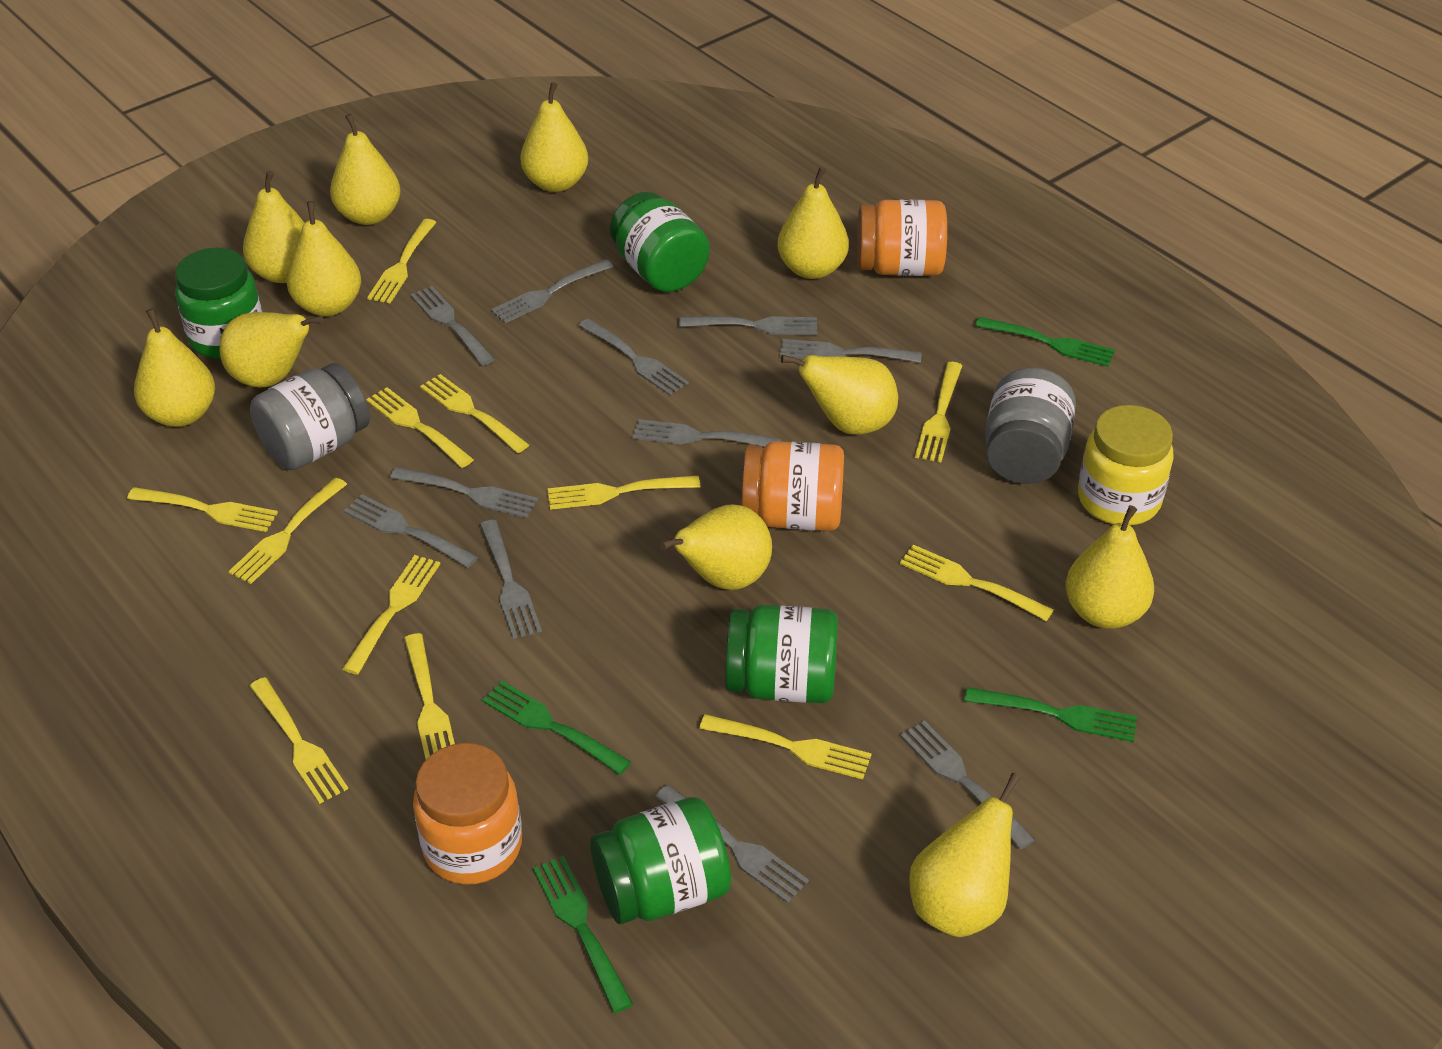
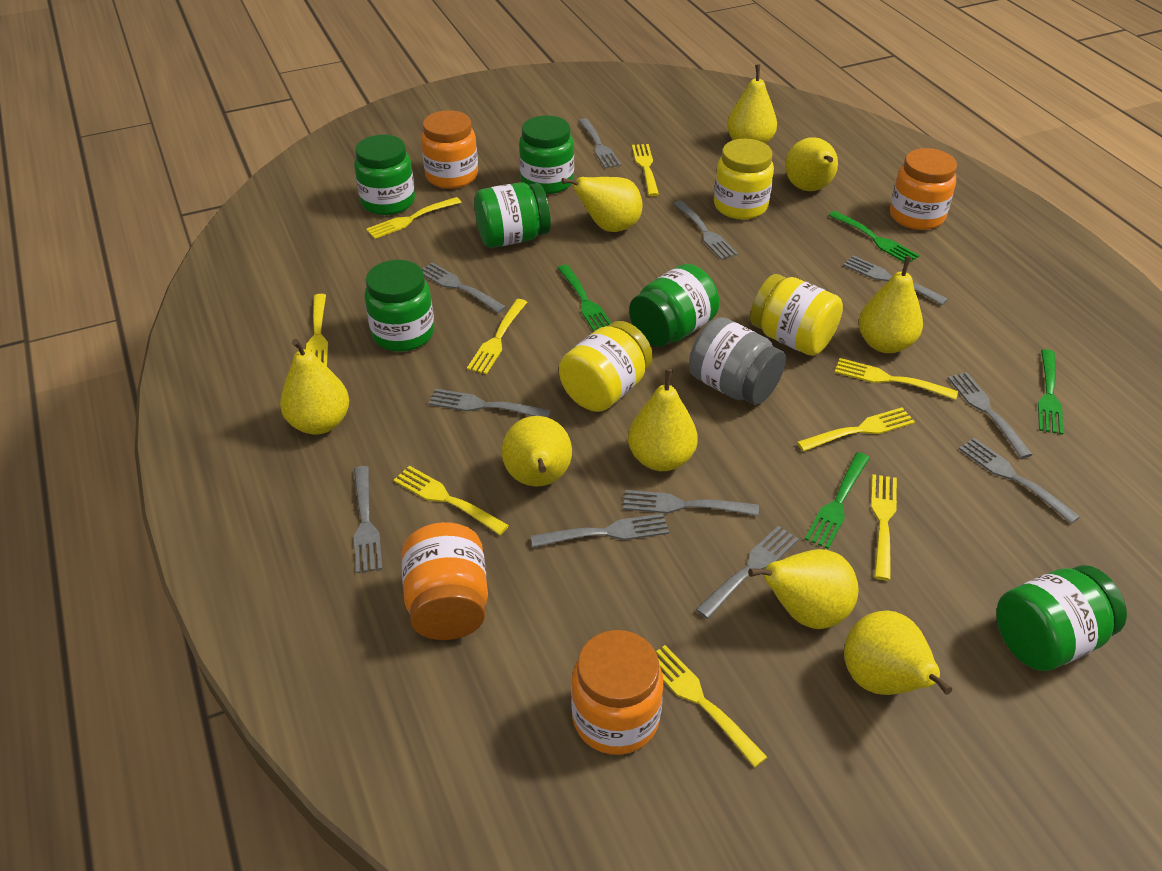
green jar: 4 -> 6
grey jar: 2 -> 1
orange jar: 3 -> 4
yellow fork: 12 -> 9
yellow jar: 1 -> 3
yellow pear: 11 -> 9

